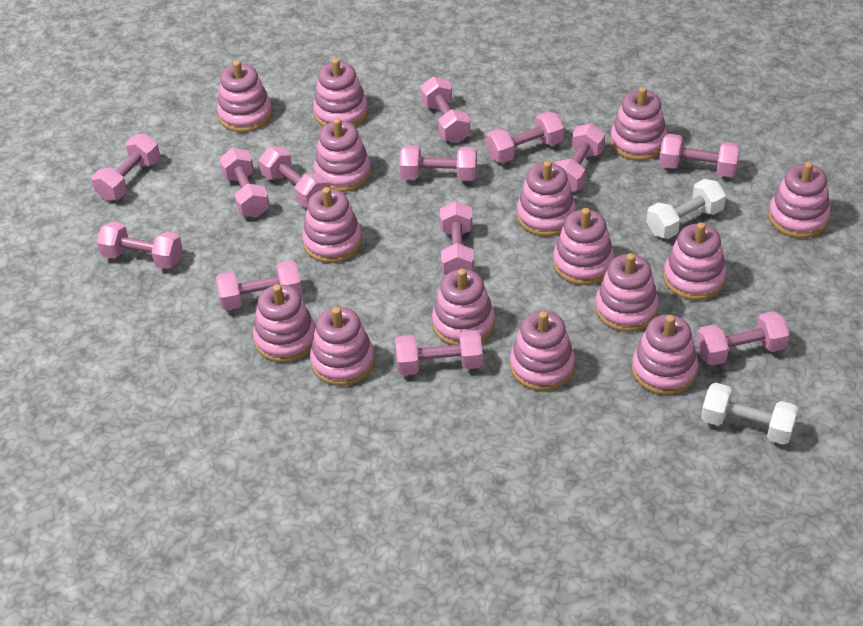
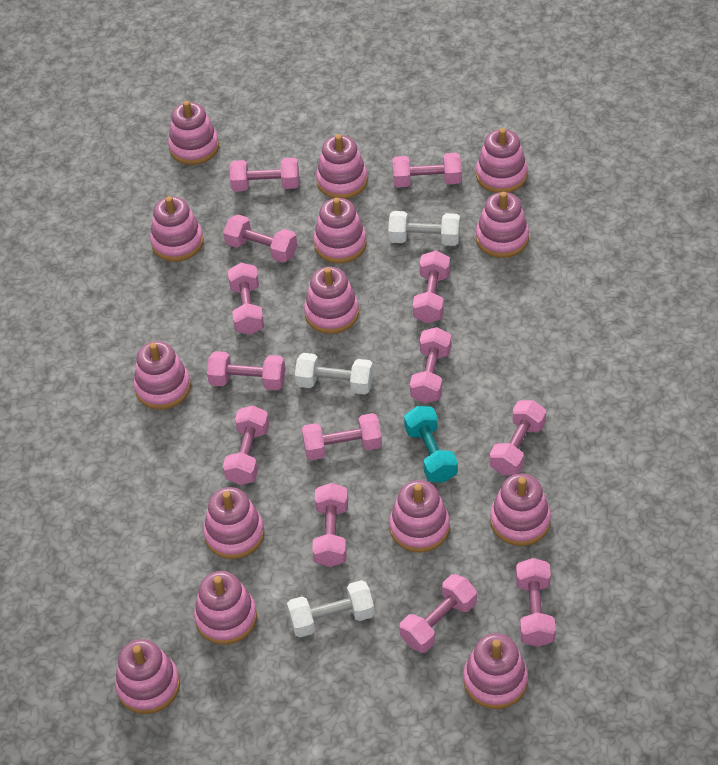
pink stacking toy: 15 -> 14
turquoise dumbbell: 0 -> 1
white dumbbell: 2 -> 3

